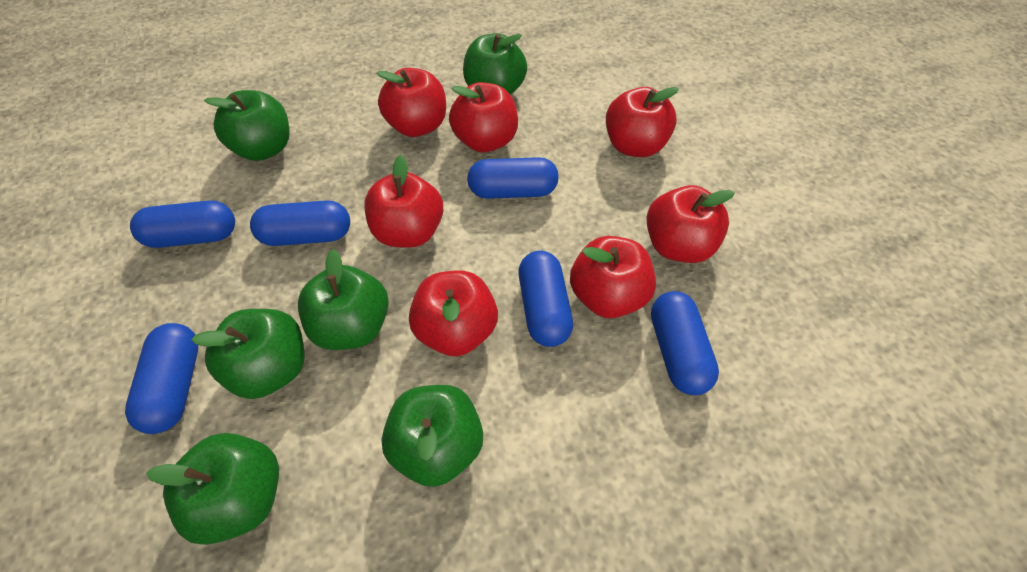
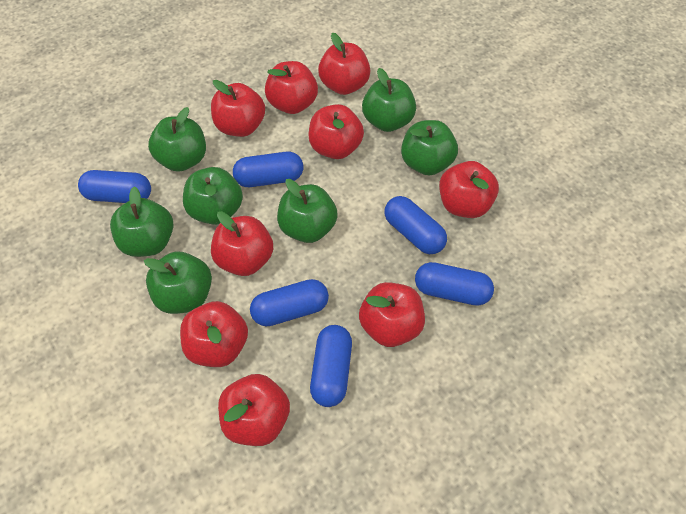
green apple: 6 -> 7
red apple: 7 -> 9

